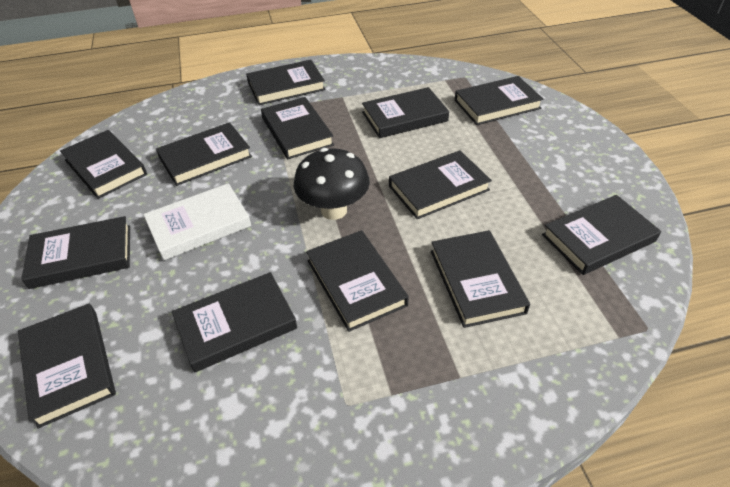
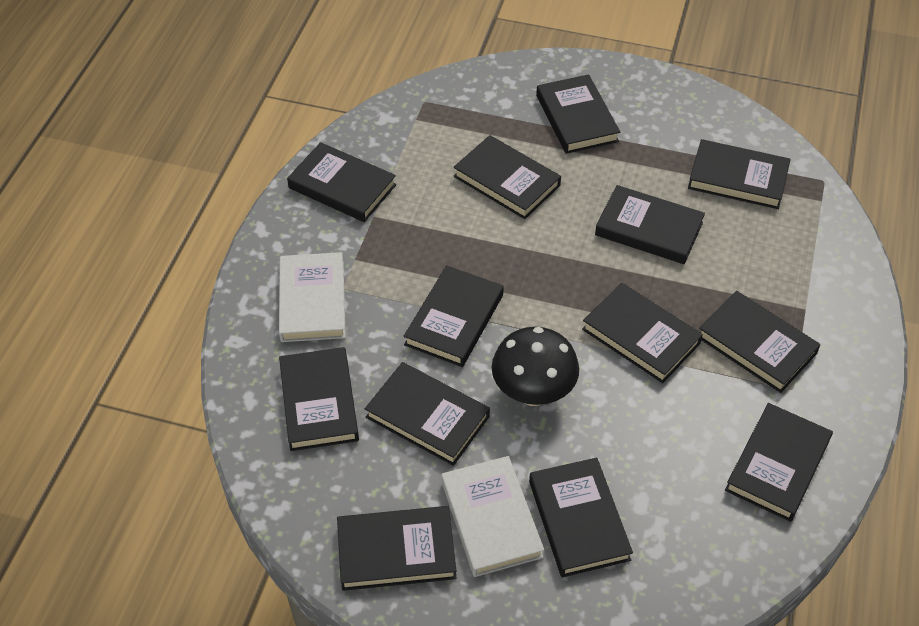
white book: 1 -> 2

